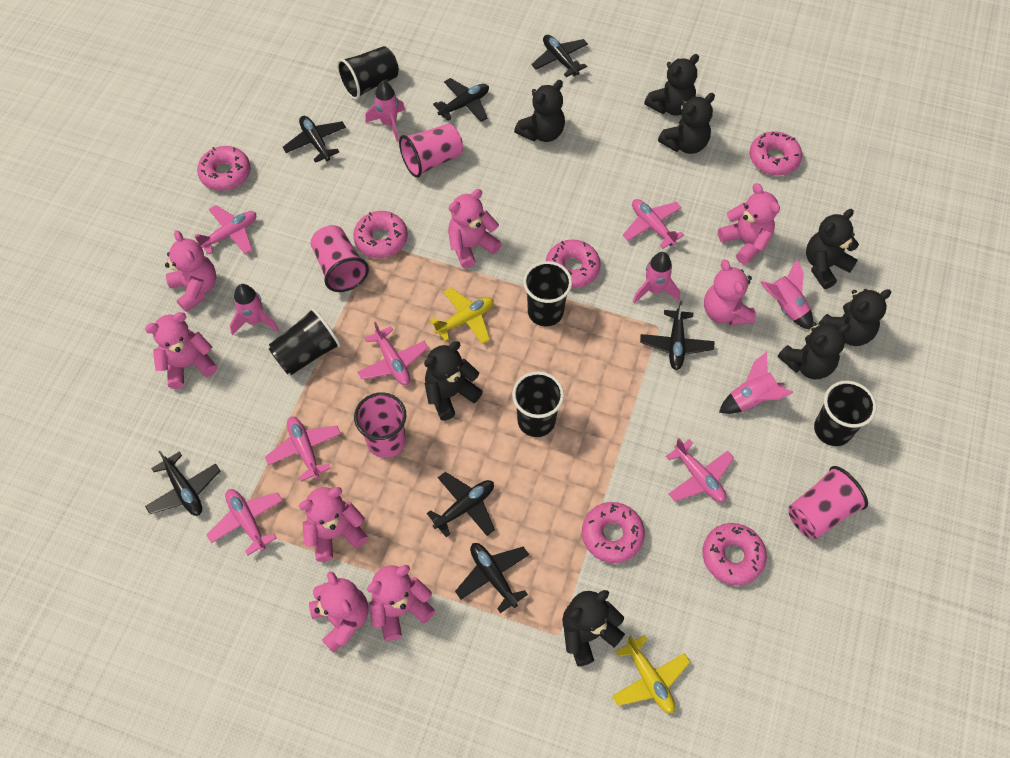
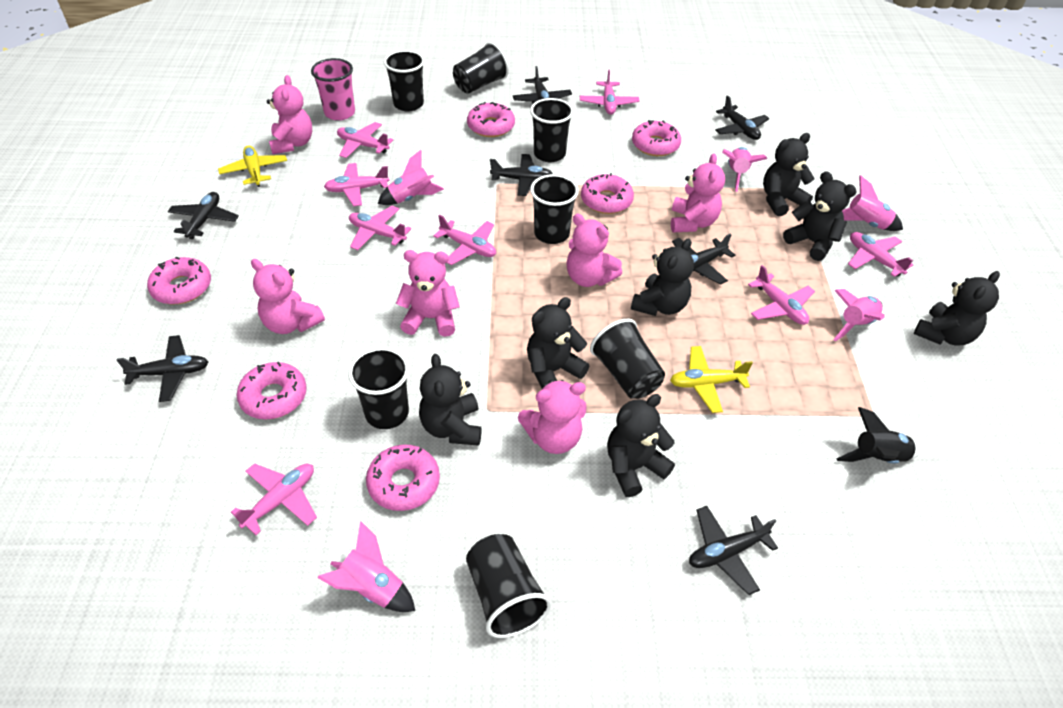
black cup: 5 -> 7
black rocket: 0 -> 1
black teddy bear: 8 -> 7
pink cup: 4 -> 1
pink plane: 6 -> 8
pink teddy bear: 8 -> 6

